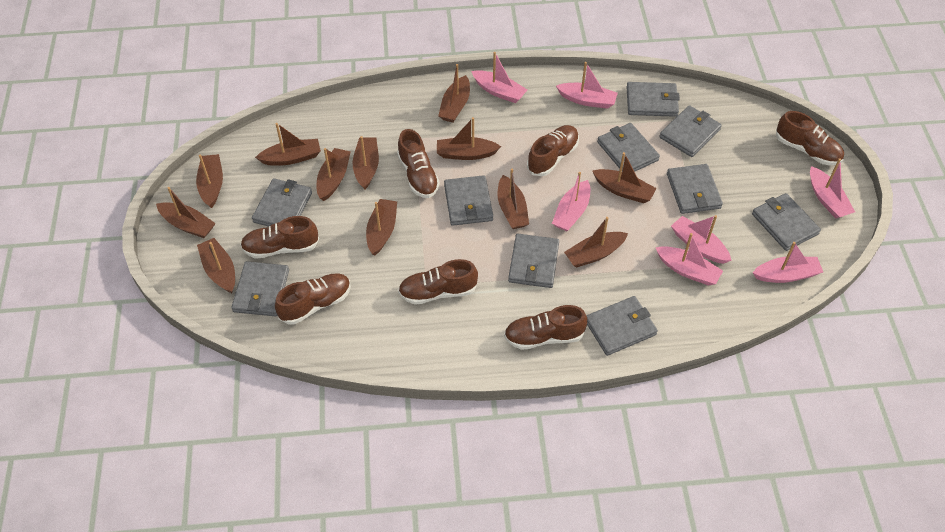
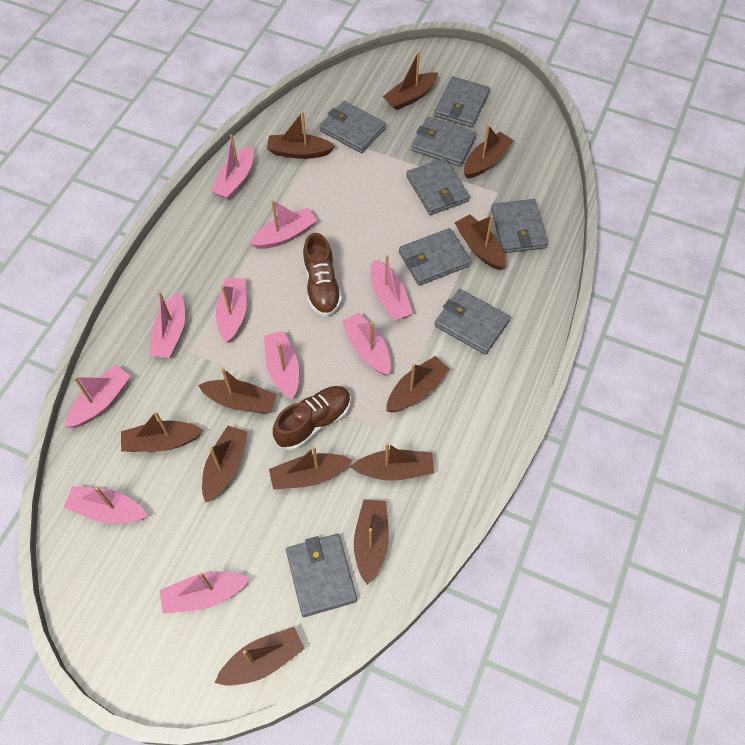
brown shoe: 7 -> 2
grey wallet: 10 -> 8
pink boat: 7 -> 10

